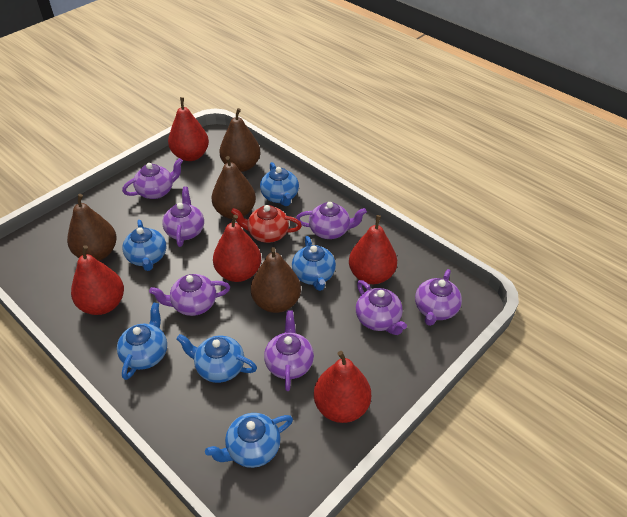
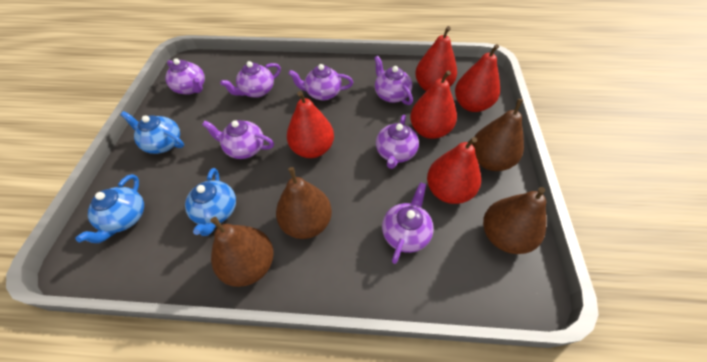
blue teapot: 6 -> 3
red teapot: 1 -> 0

